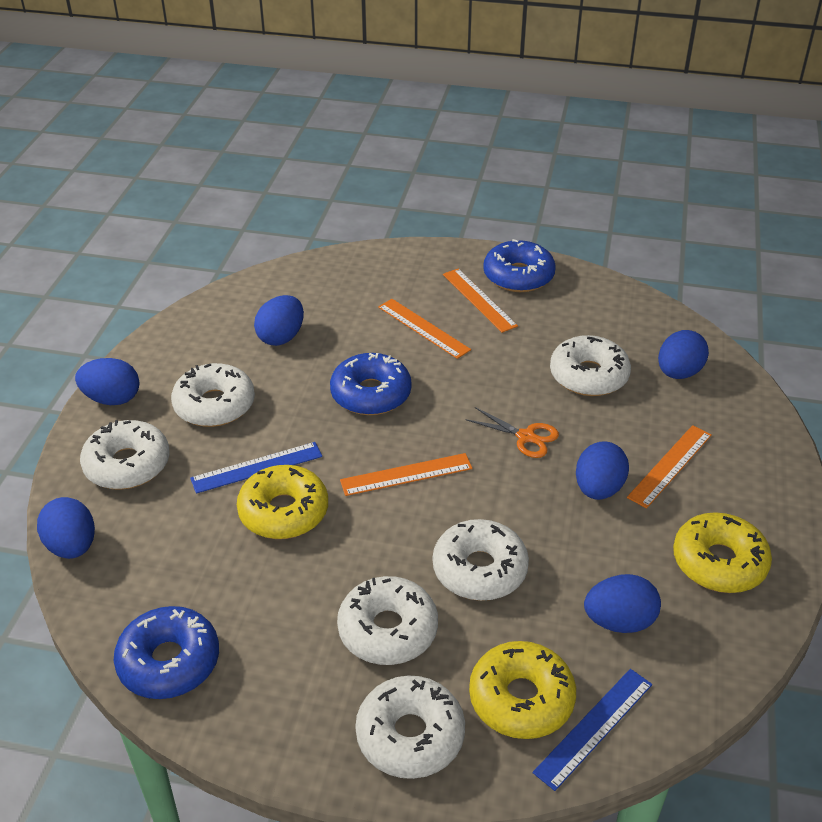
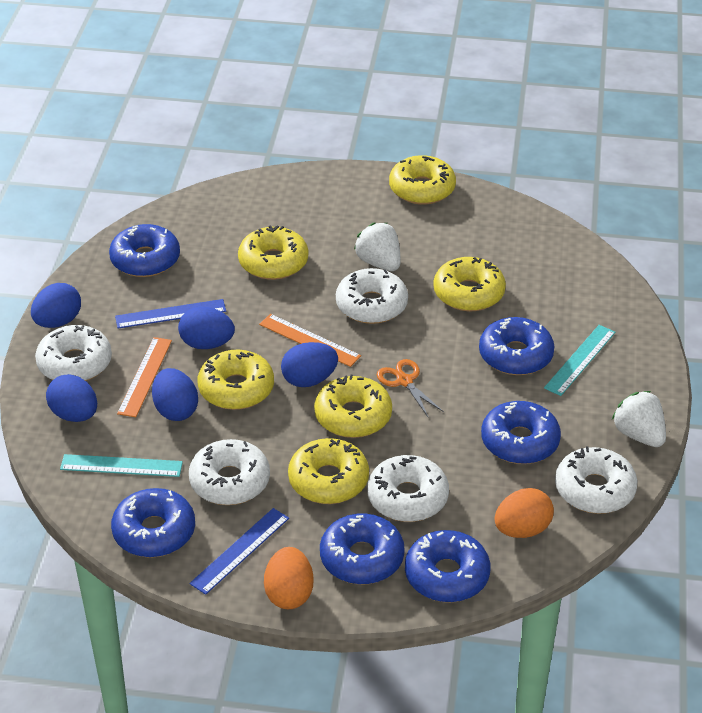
blue donut: 3 -> 6
blue egg: 6 -> 5
orange egg: 0 -> 2
orange ruler: 4 -> 2
turquoise ruler: 0 -> 2
white donut: 6 -> 5
white strawberry: 0 -> 2
yellow donut: 3 -> 6

